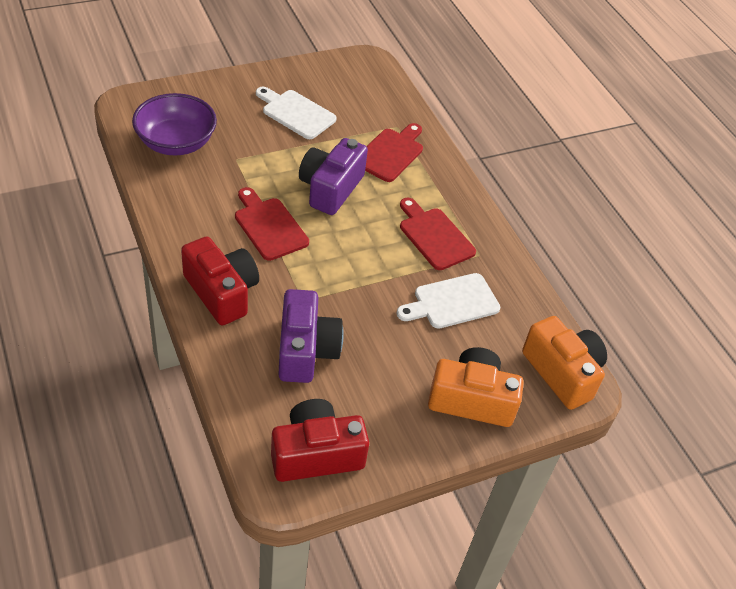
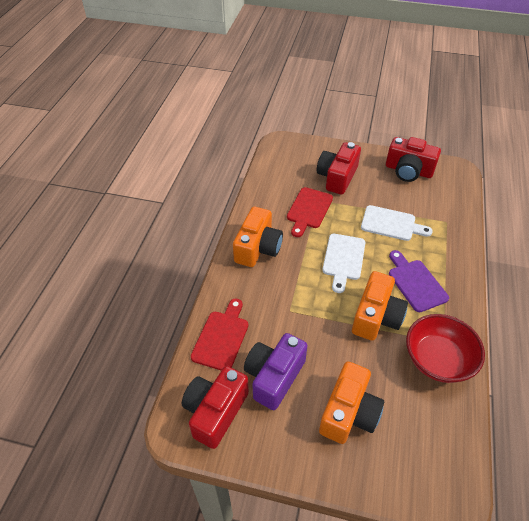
orange camera: 2 -> 3
purple bowl: 1 -> 0
purple camera: 2 -> 1
purple cutting board: 0 -> 1
red bowl: 0 -> 1
red camera: 2 -> 3
red cutting board: 3 -> 2

